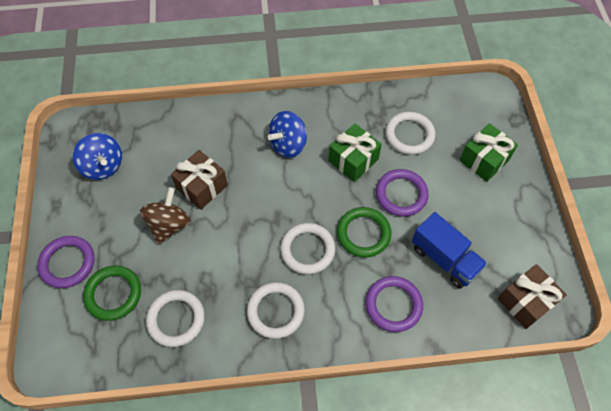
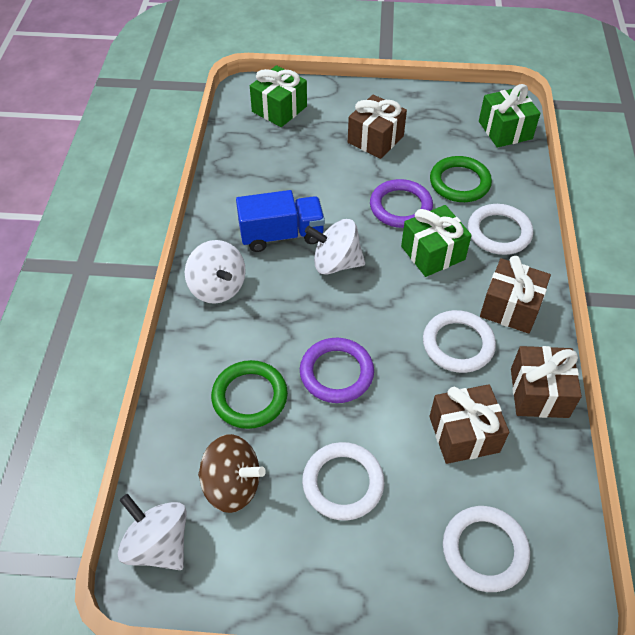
blue spinning top: 2 -> 0
brown gift: 2 -> 4
green gift: 2 -> 3
purple ring: 3 -> 2
white spinning top: 0 -> 3

